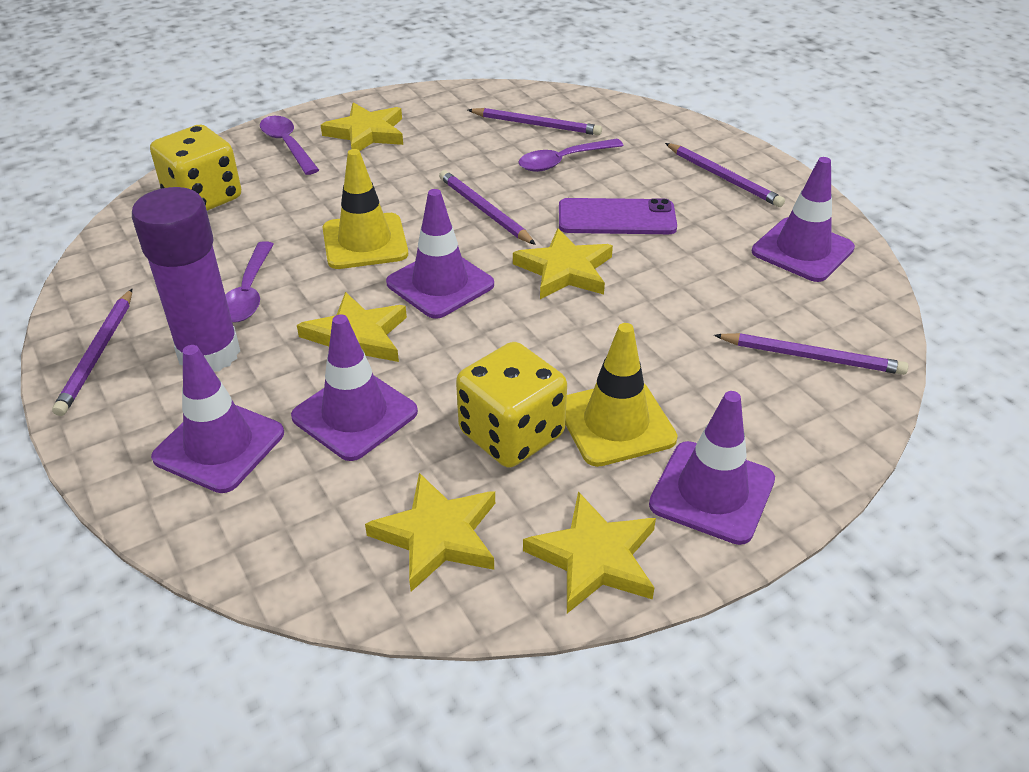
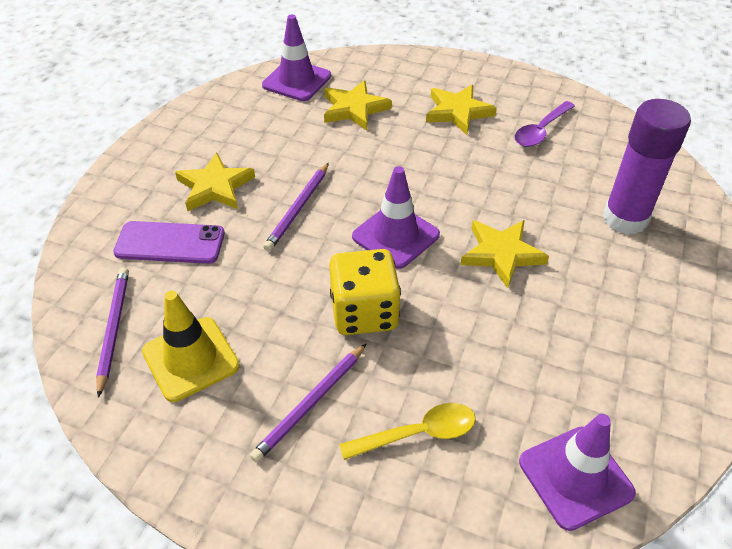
purple pencil: 5 -> 3
purple spoon: 3 -> 1
purple traffic cone: 5 -> 3
yellow dice: 2 -> 1
yellow spoon: 0 -> 1
yellow star: 5 -> 4
yellow traffic cone: 2 -> 1

